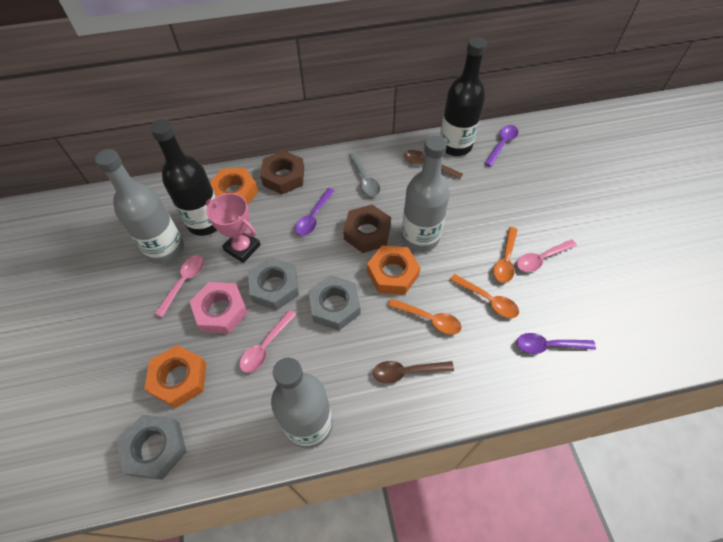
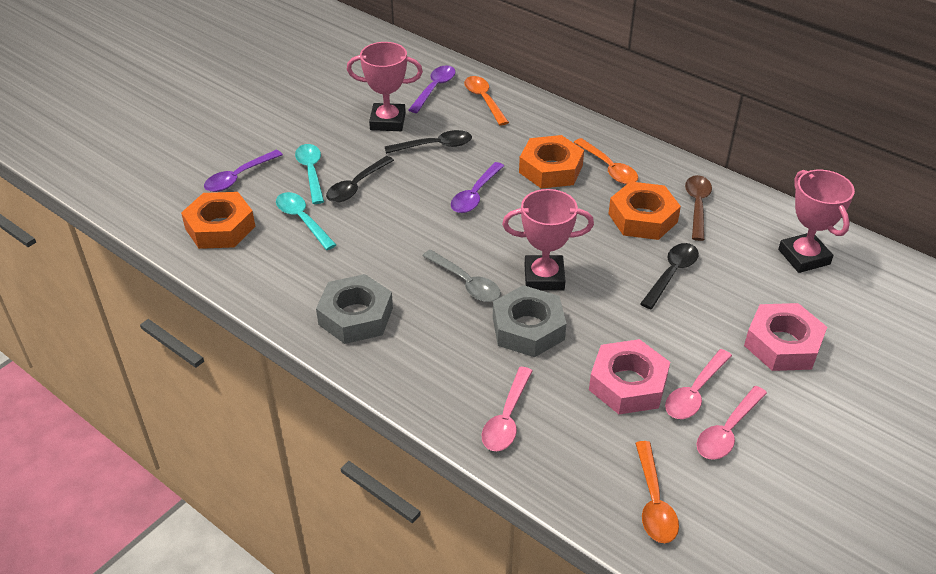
black bottle: 2 -> 0
black spoon: 0 -> 3
brown nut: 2 -> 0
brown spoon: 2 -> 1
grey bottle: 3 -> 0
grey nut: 3 -> 2
pink nut: 1 -> 2
pink trophy: 1 -> 3
turquoise spoon: 0 -> 2

